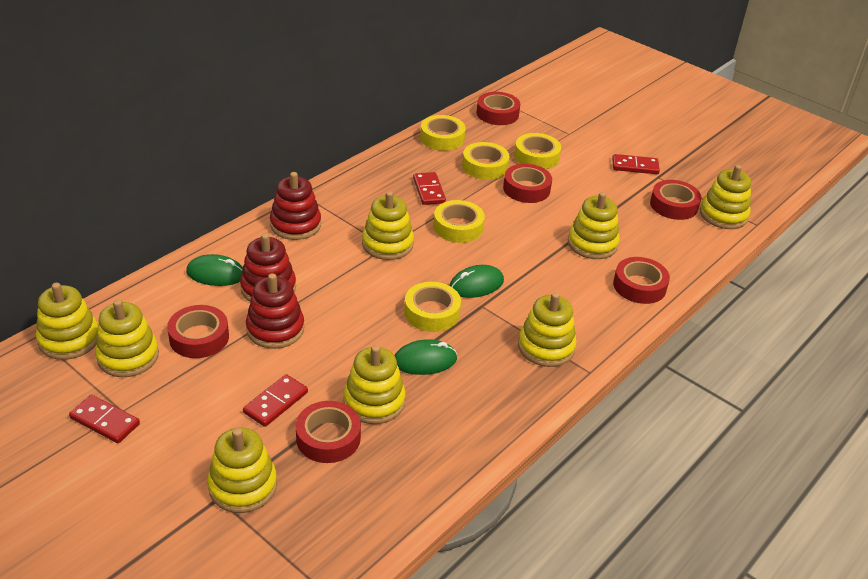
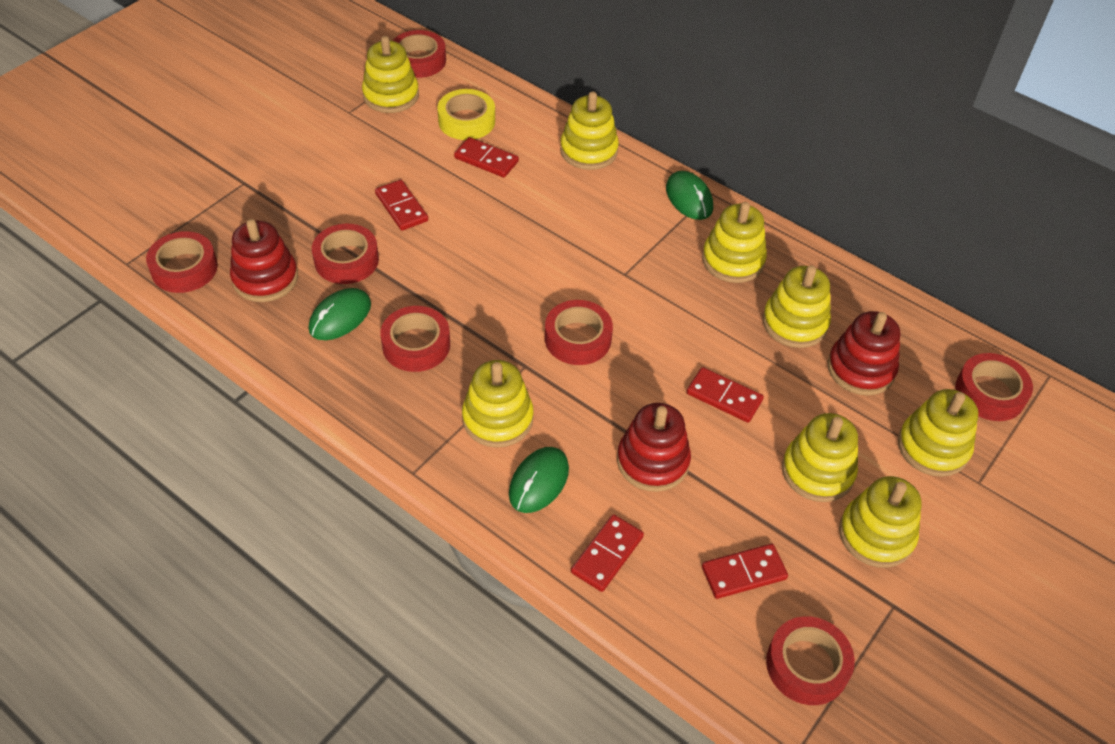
red domino: 4 -> 5
red tape: 6 -> 7
yellow tape: 5 -> 1

